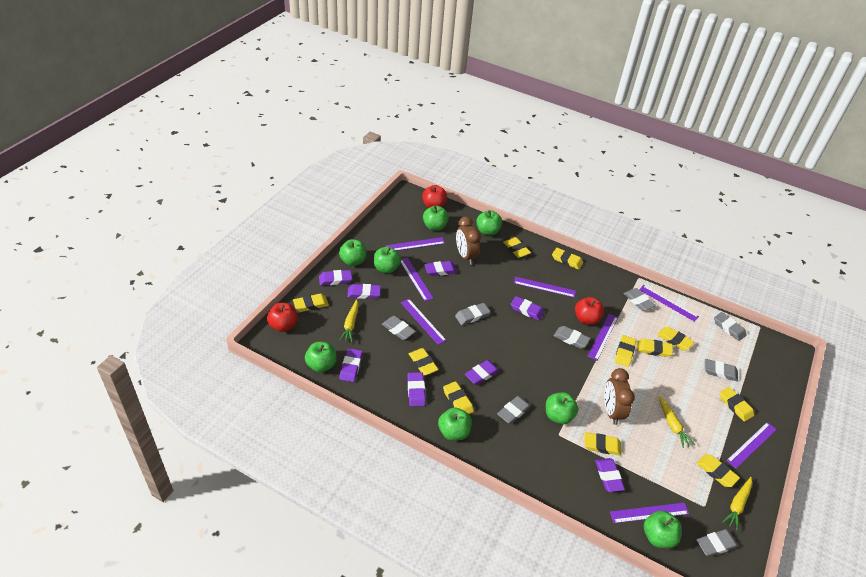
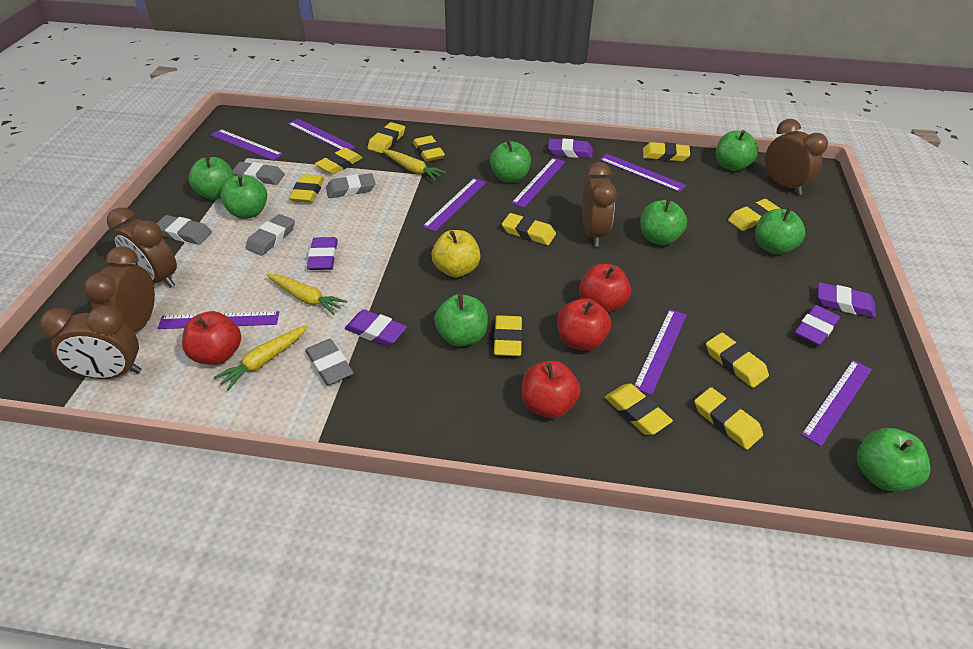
brown clock: 2 -> 5
grey eraser: 8 -> 5
purple eraser: 8 -> 5
red apple: 3 -> 4
yellow apple: 0 -> 1

